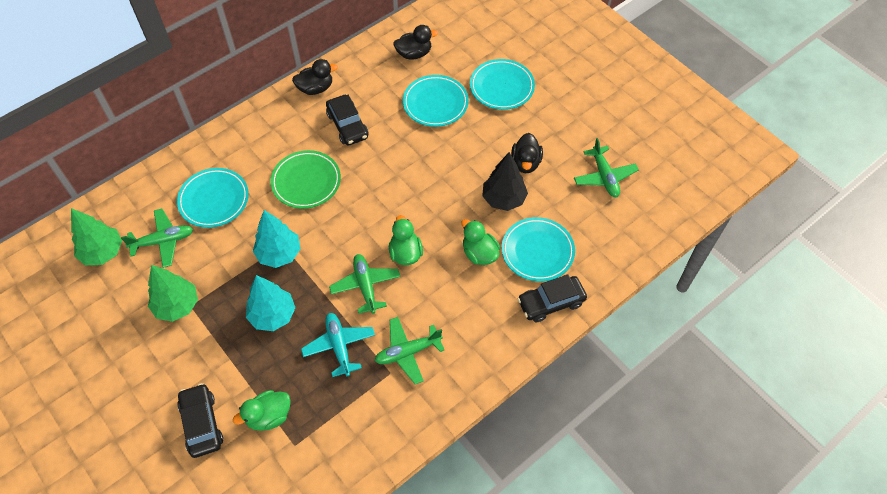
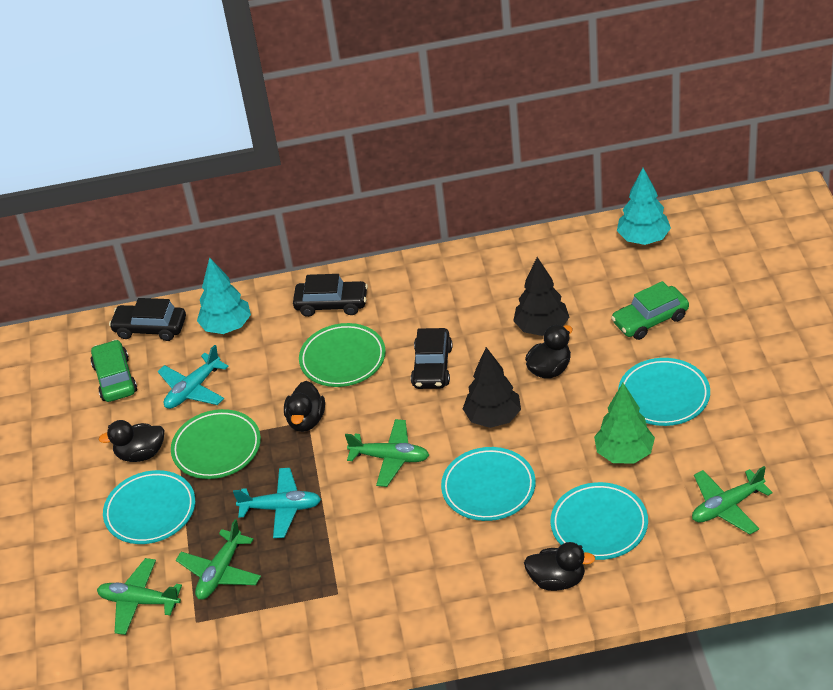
black duck: 3 -> 4
black tree: 1 -> 2
green car: 0 -> 2
green duck: 3 -> 0
green plate: 1 -> 2
green tree: 2 -> 1
turquoise plane: 1 -> 2

